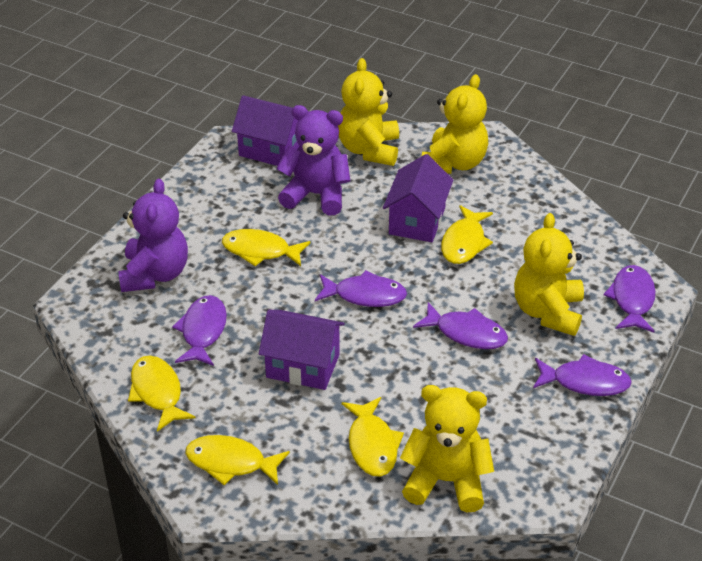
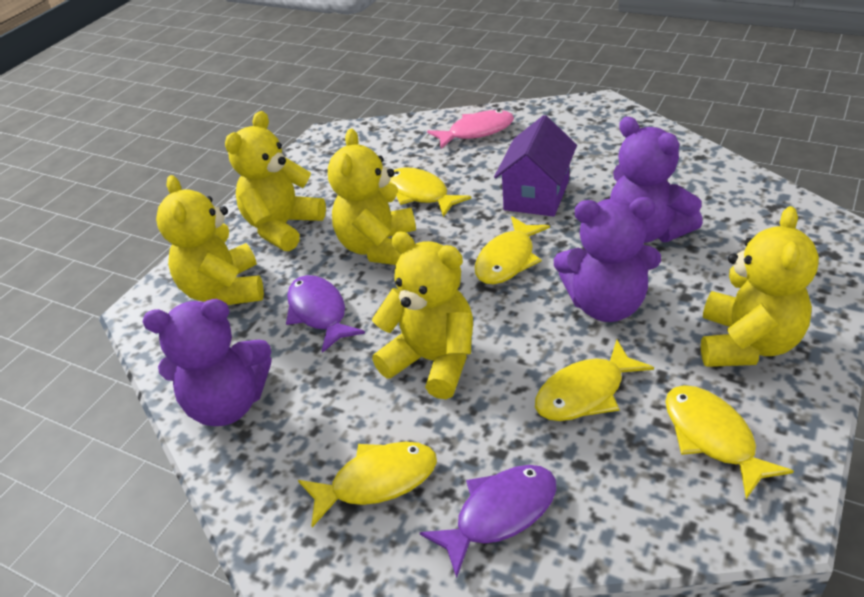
pink fish: 0 -> 1
purple fish: 5 -> 2
purple house: 3 -> 1
purple teddy bear: 2 -> 3
yellow teddy bear: 4 -> 5

